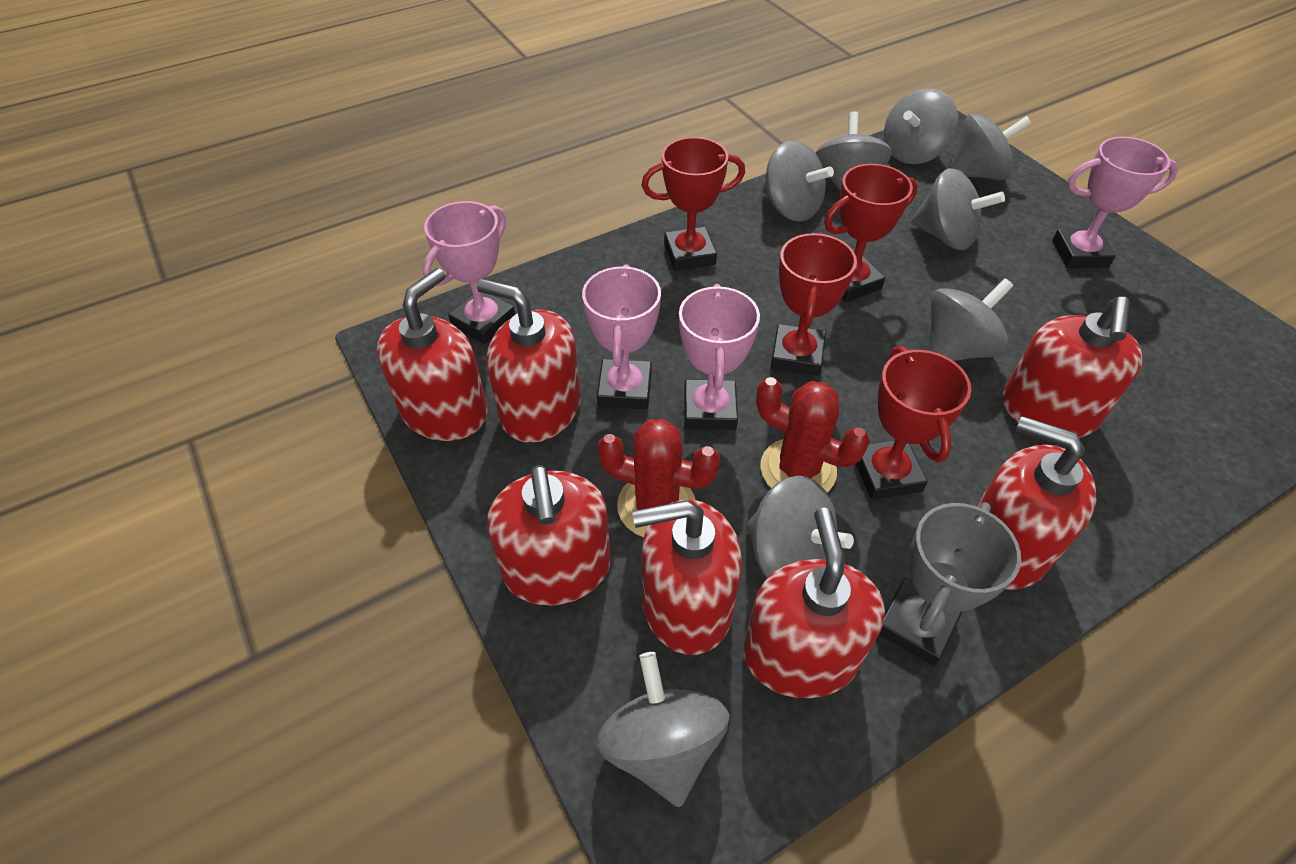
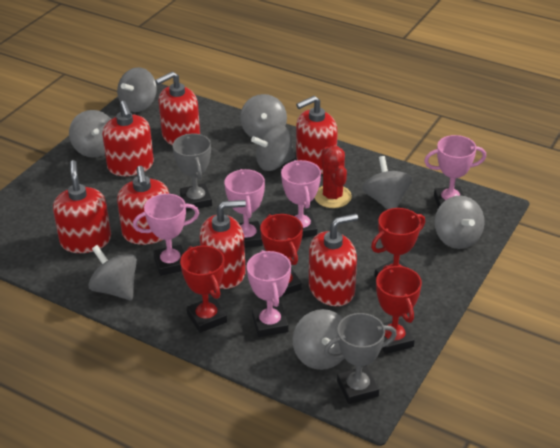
grey trophy: 1 -> 2
pink trophy: 4 -> 5
red cactus: 2 -> 1

